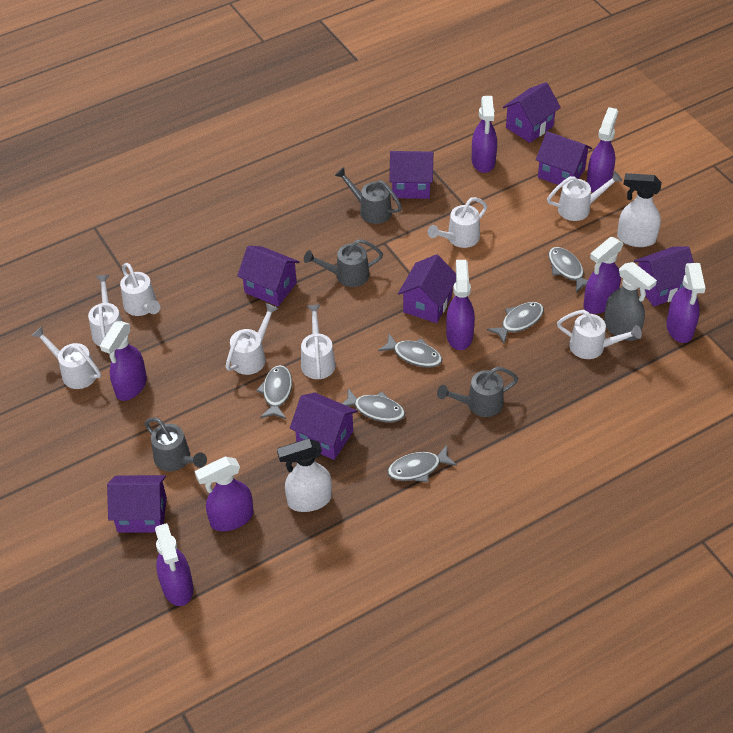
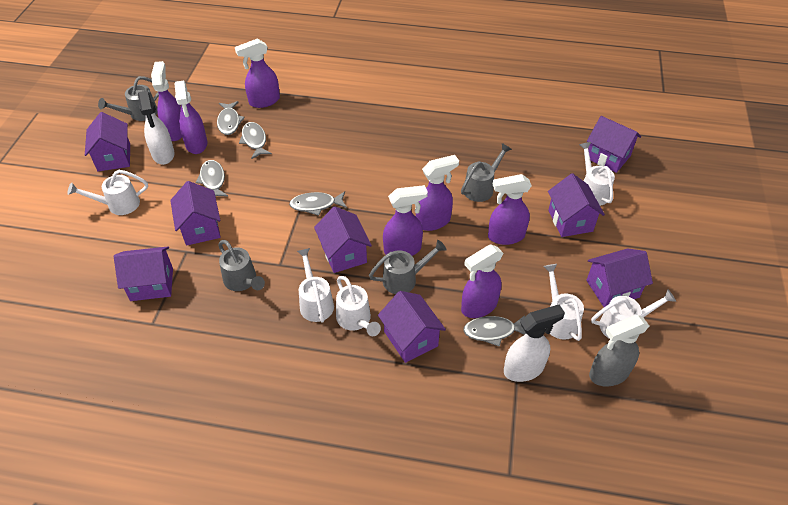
grey fish: 6 -> 5
purple spray bottle: 8 -> 7
white watering can: 8 -> 6

